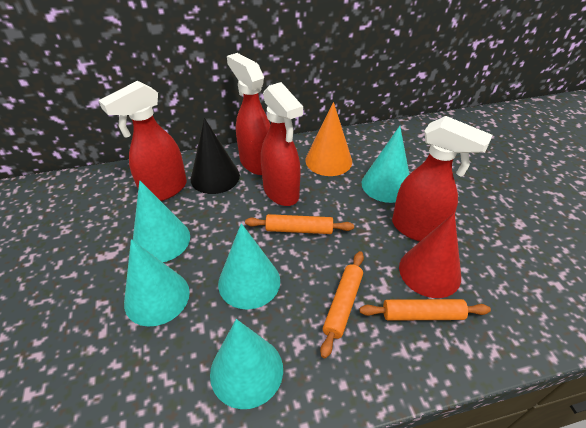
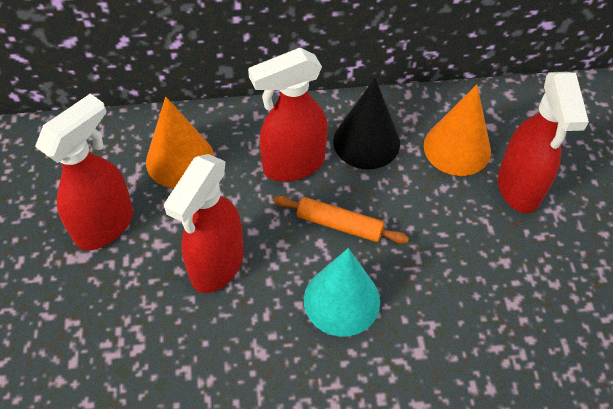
orange cone: 1 -> 2
orange rolling pin: 3 -> 1
red cone: 1 -> 0
turquoise cone: 5 -> 1

